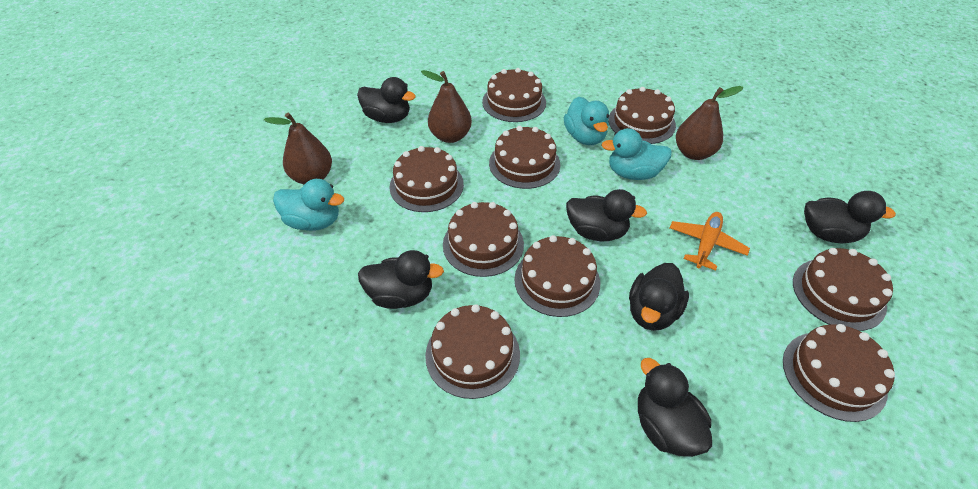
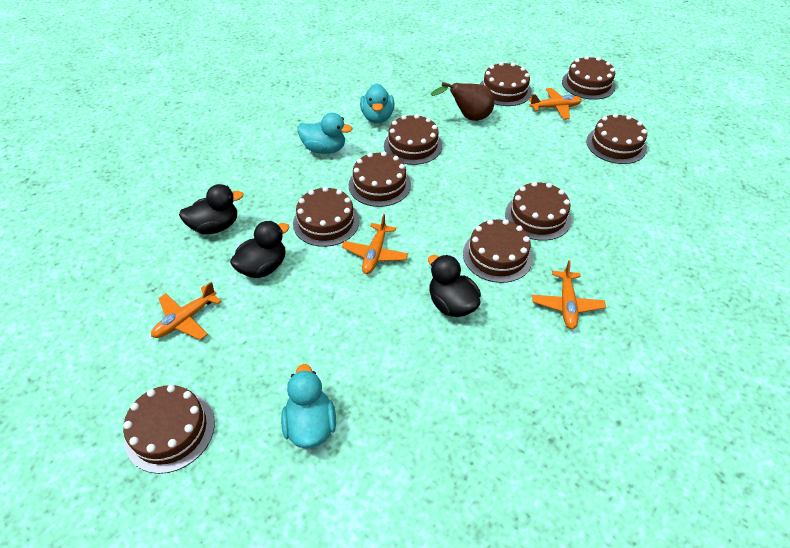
black duck: 6 -> 3
brown pear: 3 -> 1
orange plane: 1 -> 4

